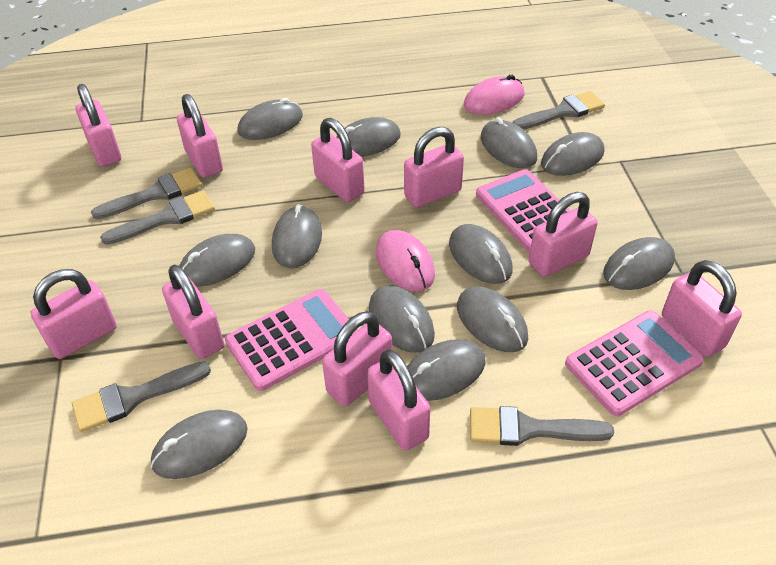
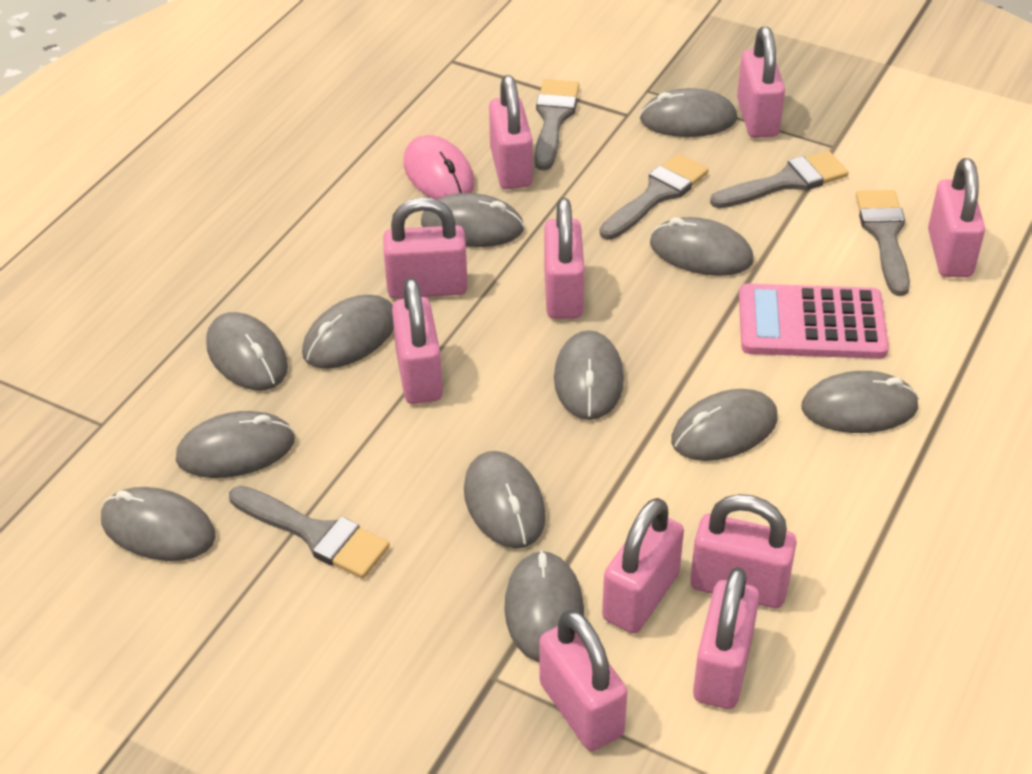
pink calculator: 3 -> 1
pink mouse: 2 -> 1

